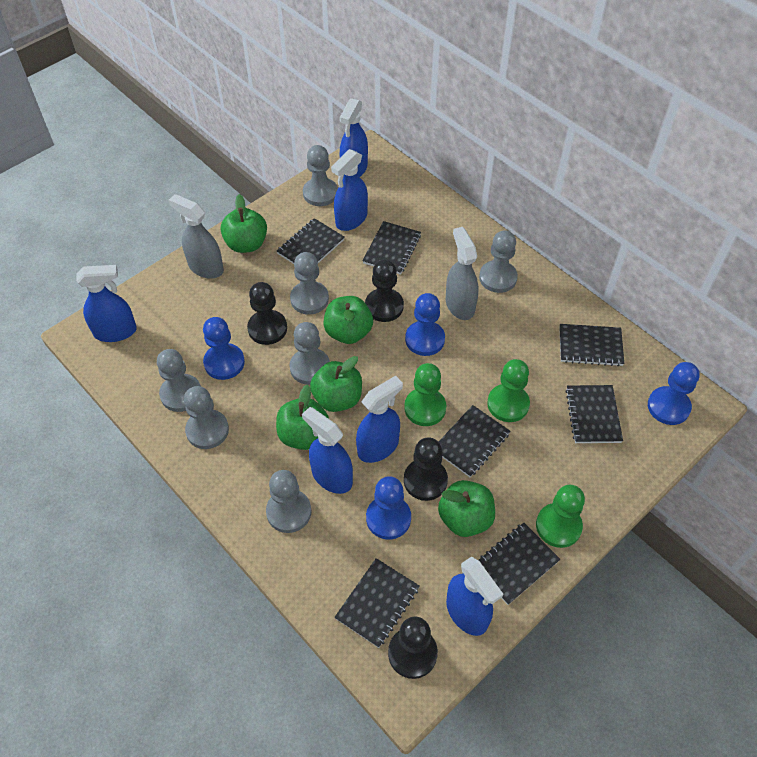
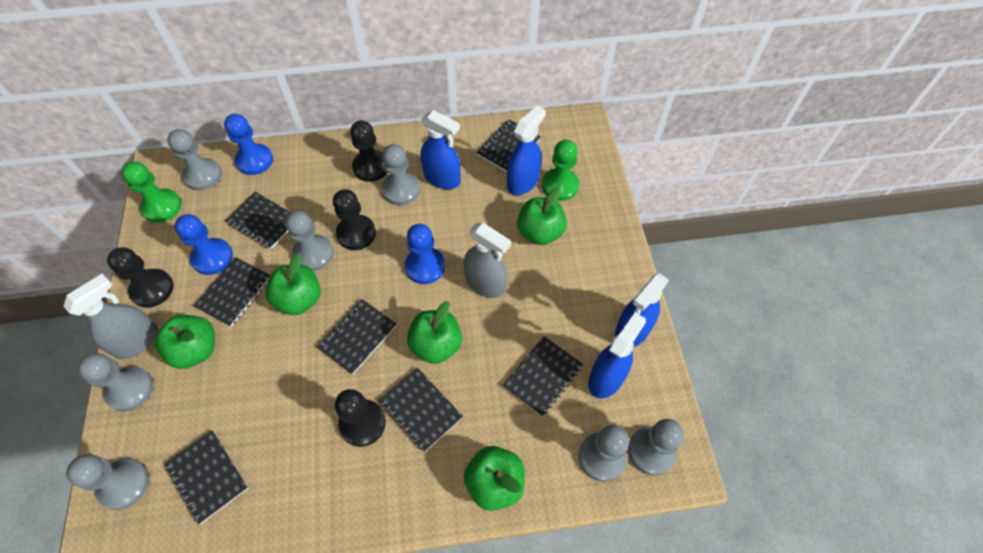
blue pawn: 4 -> 3
blue spray bottle: 6 -> 4
green pawn: 3 -> 2

